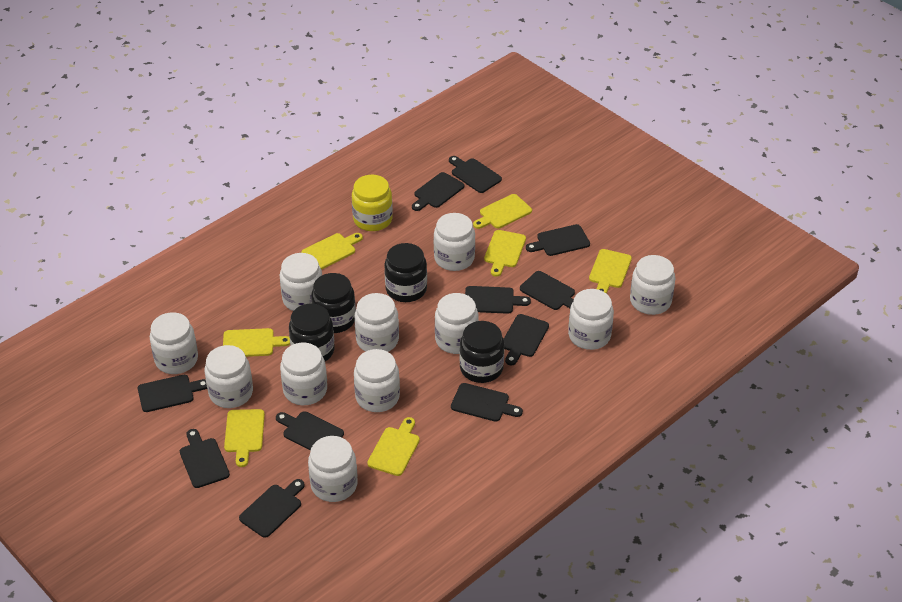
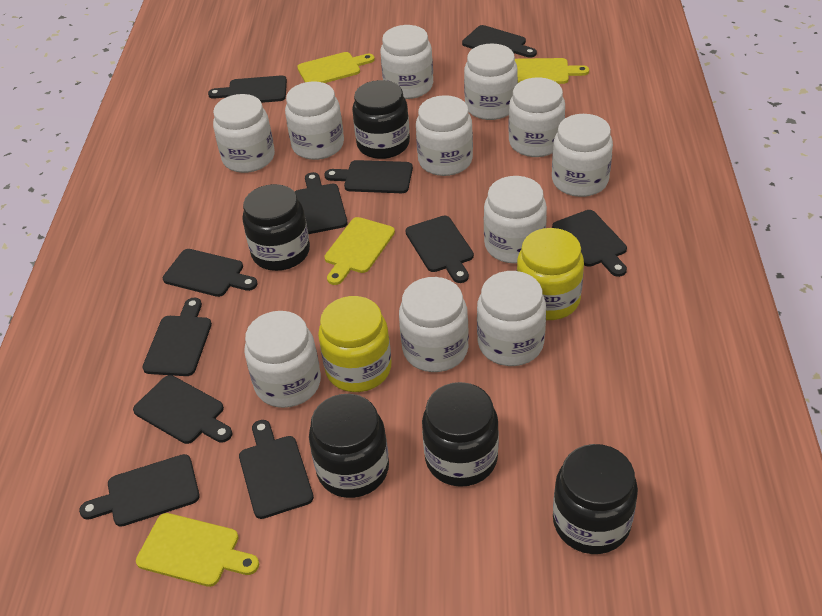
black jar: 4 -> 5
yellow cutting board: 7 -> 4
yellow jar: 1 -> 2

